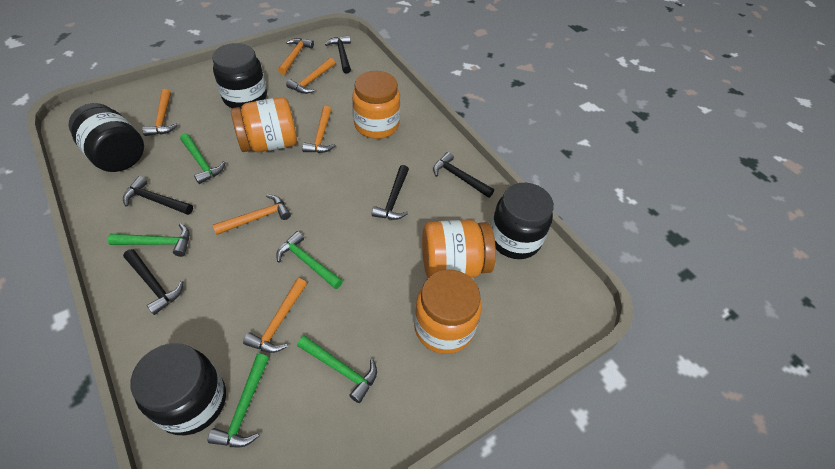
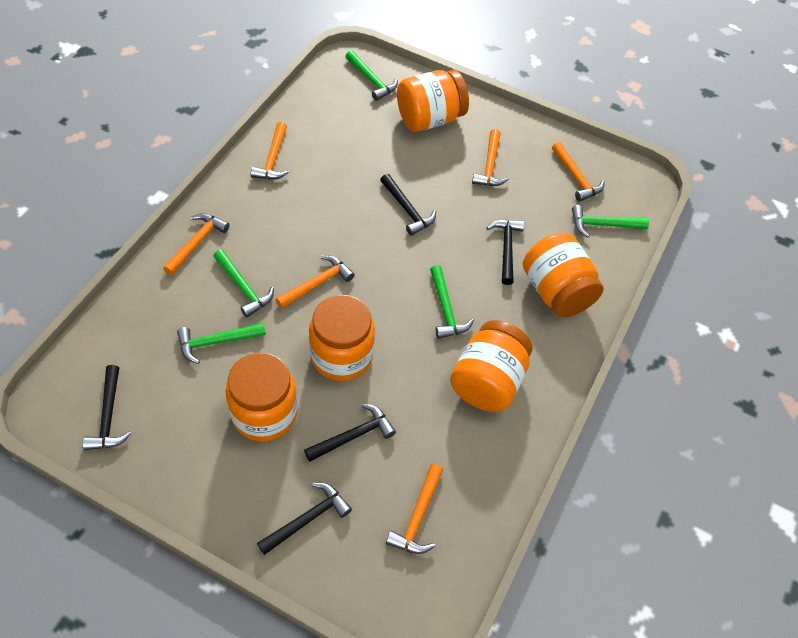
black jar: 4 -> 0
orange jar: 4 -> 5

